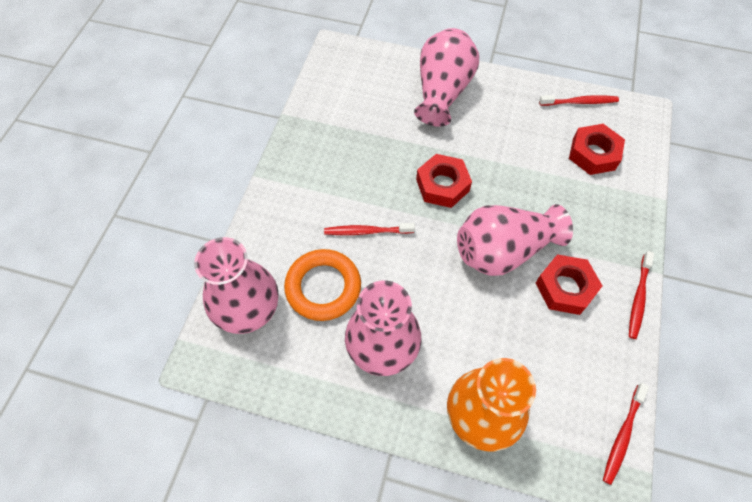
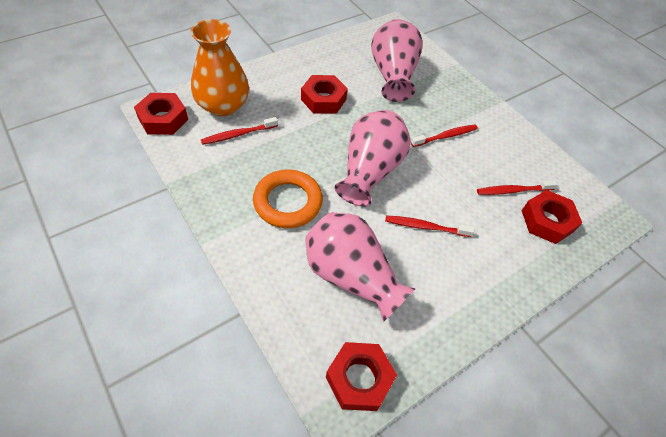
pink vase: 4 -> 3
red nut: 3 -> 4

